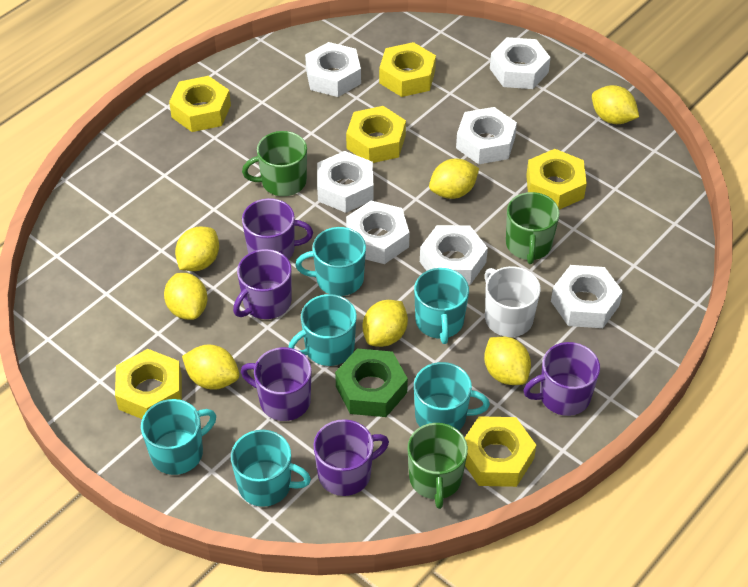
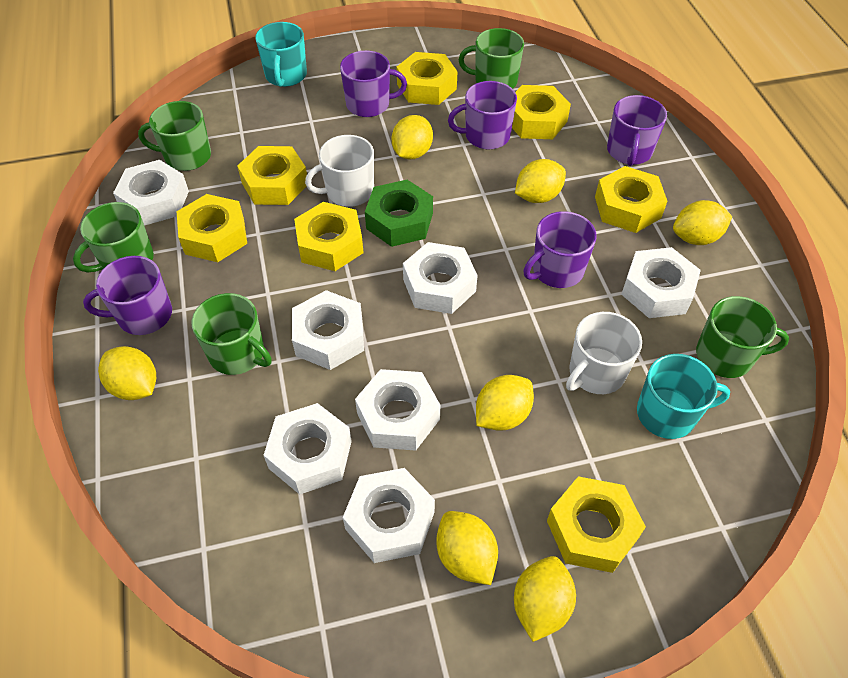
green mug: 3 -> 5
turquoise mug: 6 -> 2
white mug: 1 -> 2
yellow nut: 6 -> 7

